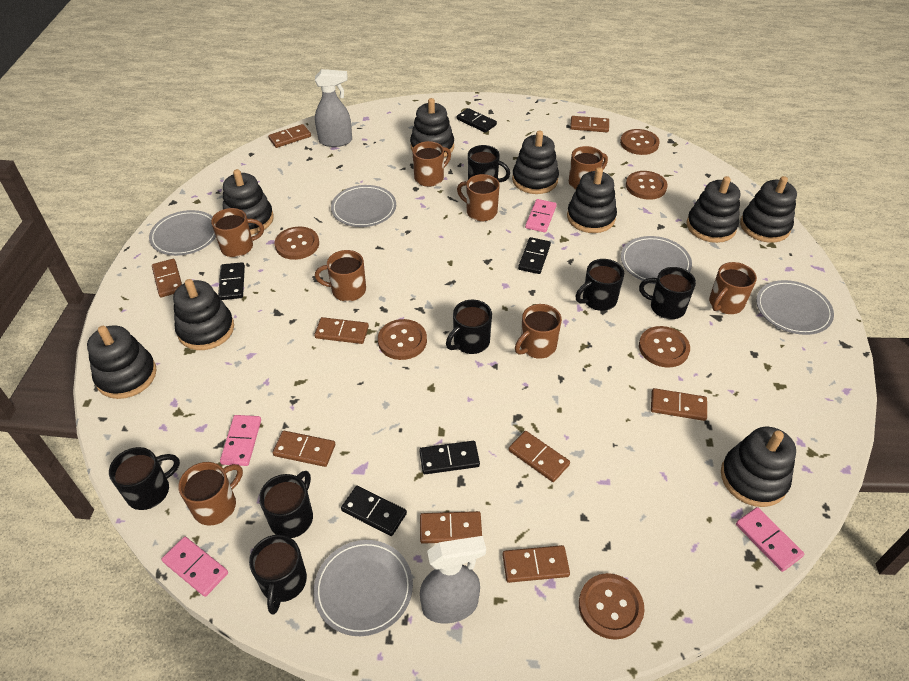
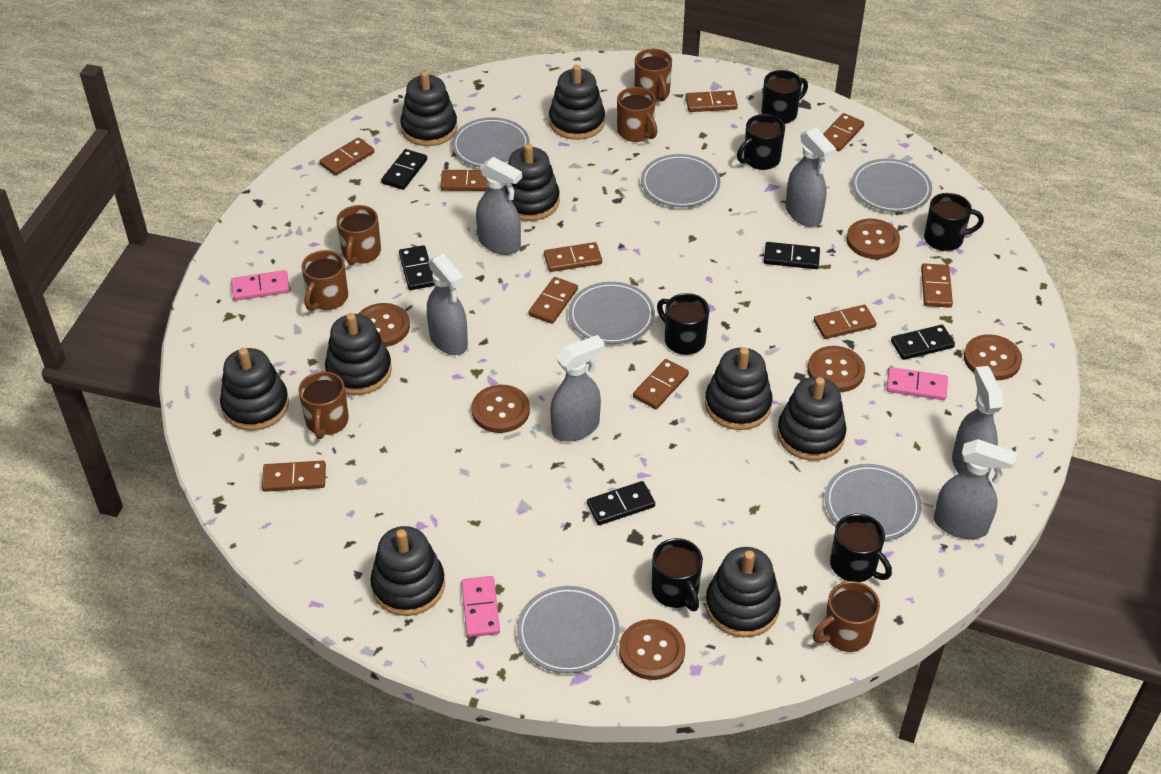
black mug: 7 -> 6
brown domino: 9 -> 10
brown mug: 8 -> 6
grey plate: 5 -> 6
grey spray bottle: 2 -> 6
pink domino: 4 -> 3

